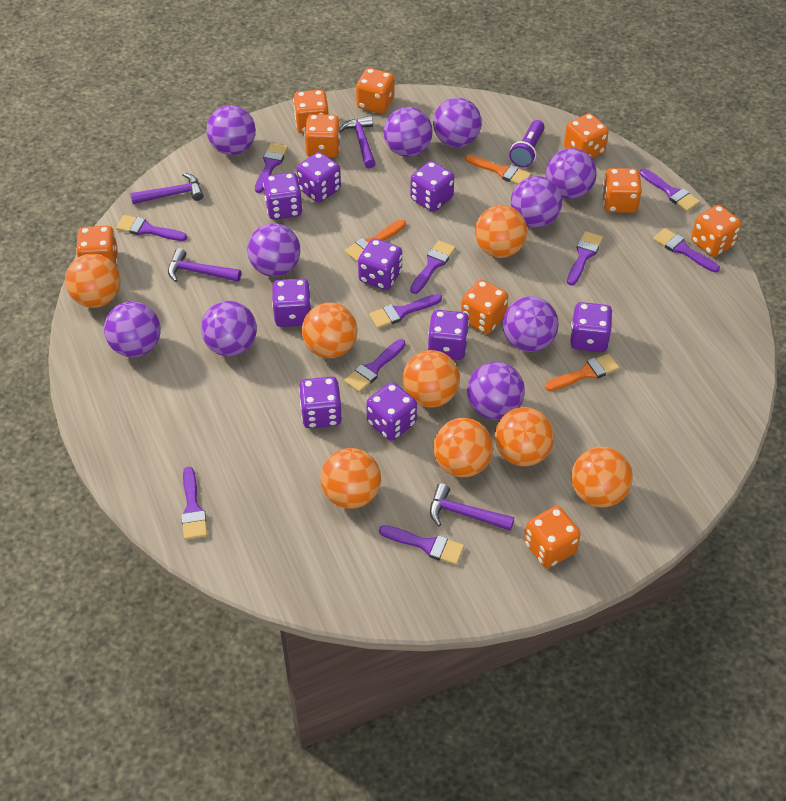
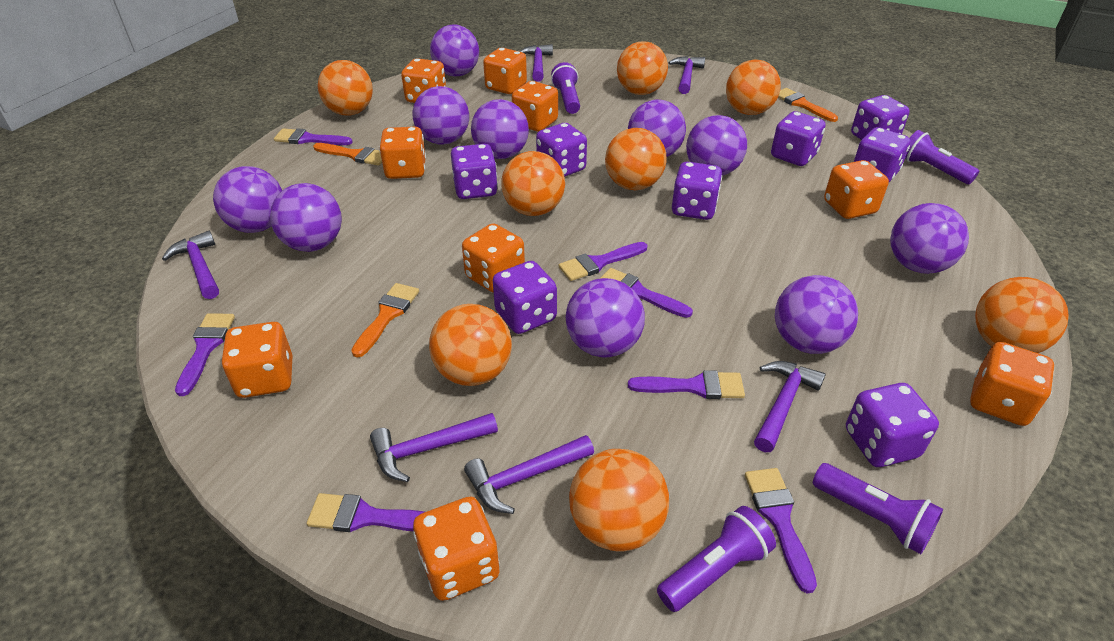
purple brush: 10 -> 7
purple dice: 9 -> 8
purple flashlight: 1 -> 4
purple hammer: 4 -> 6

